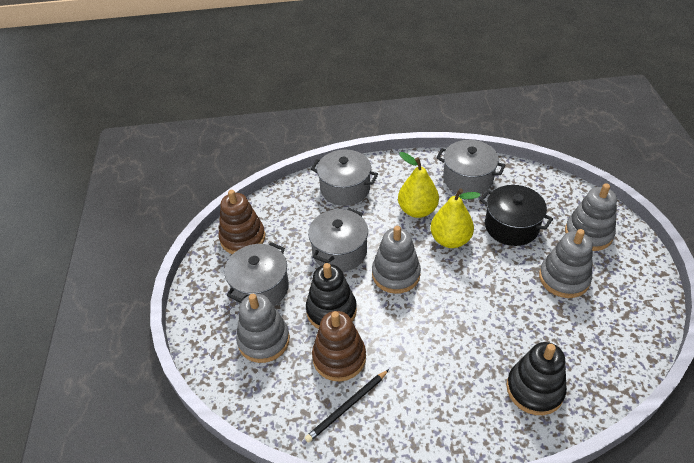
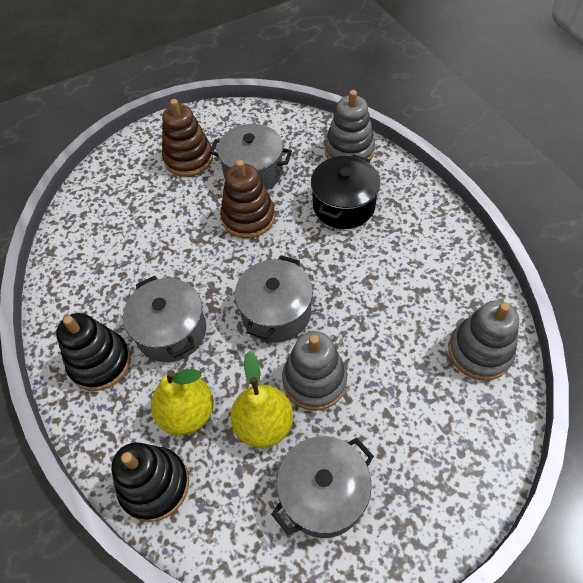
black pencil: 1 -> 0
grey stacking toy: 4 -> 3

